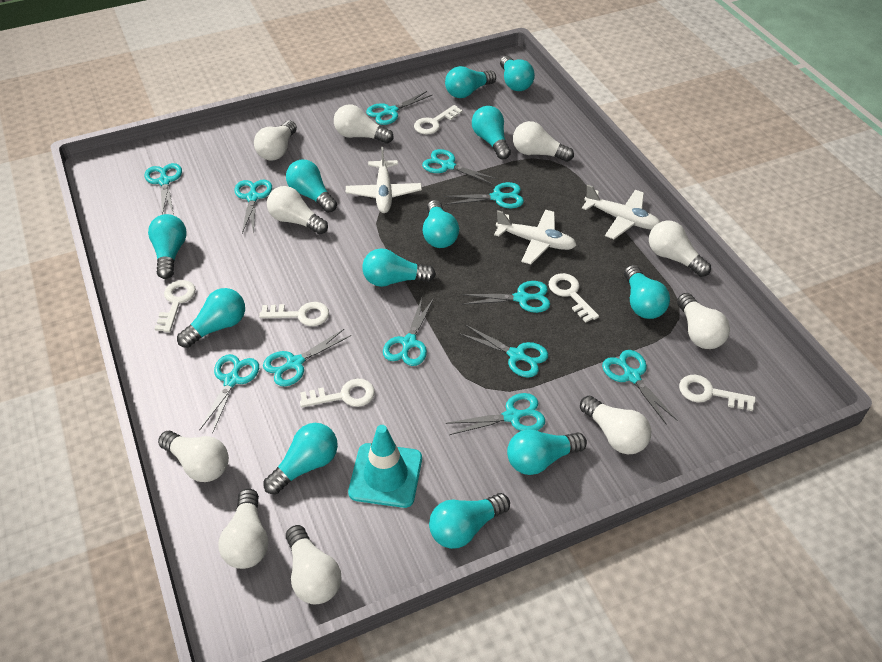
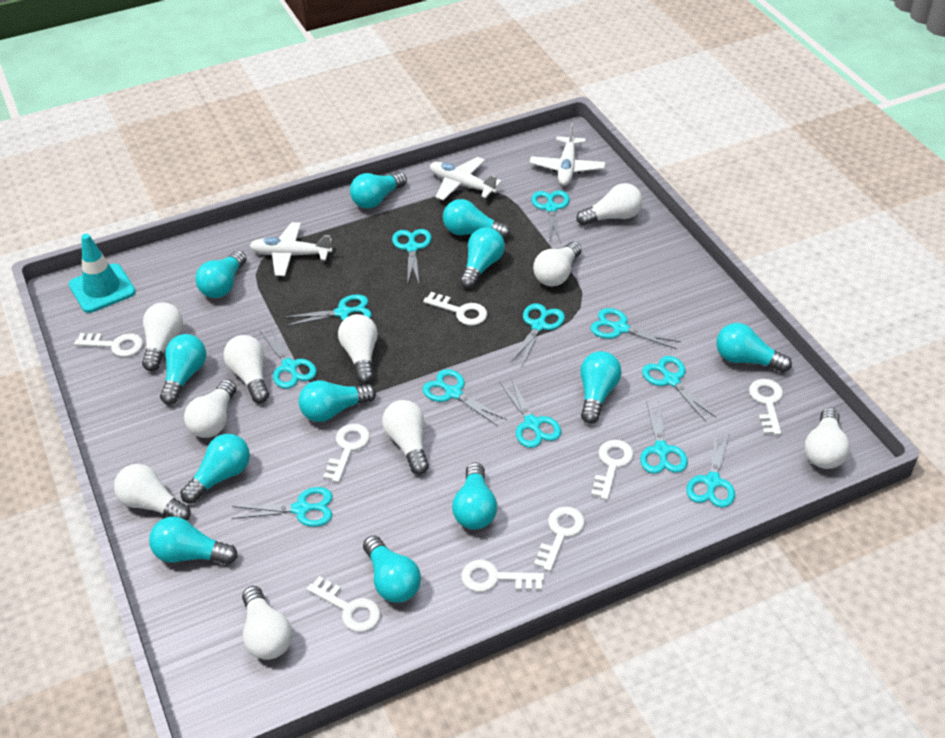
white key: 6 -> 8

